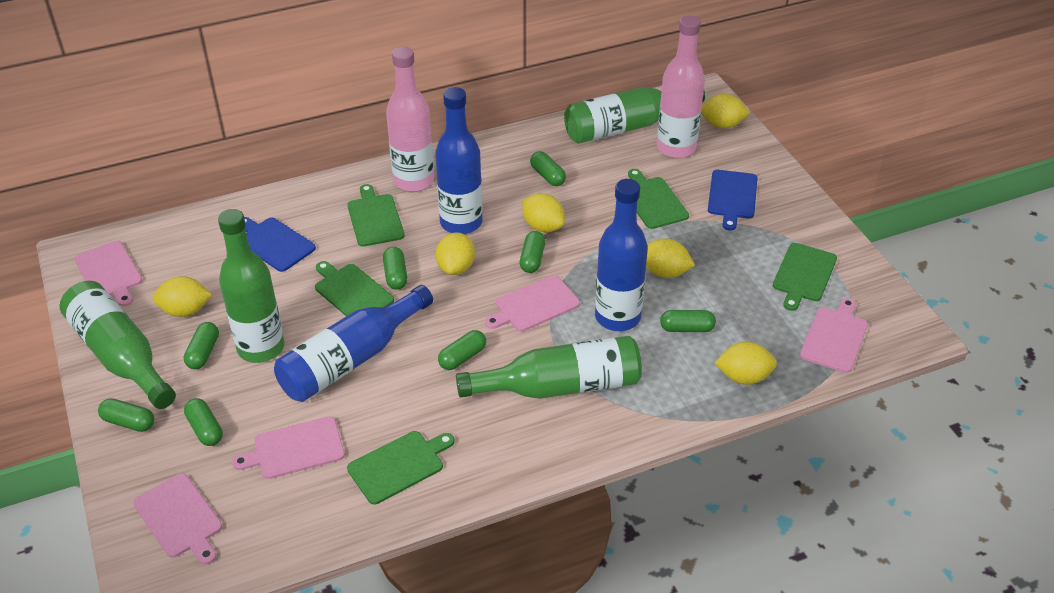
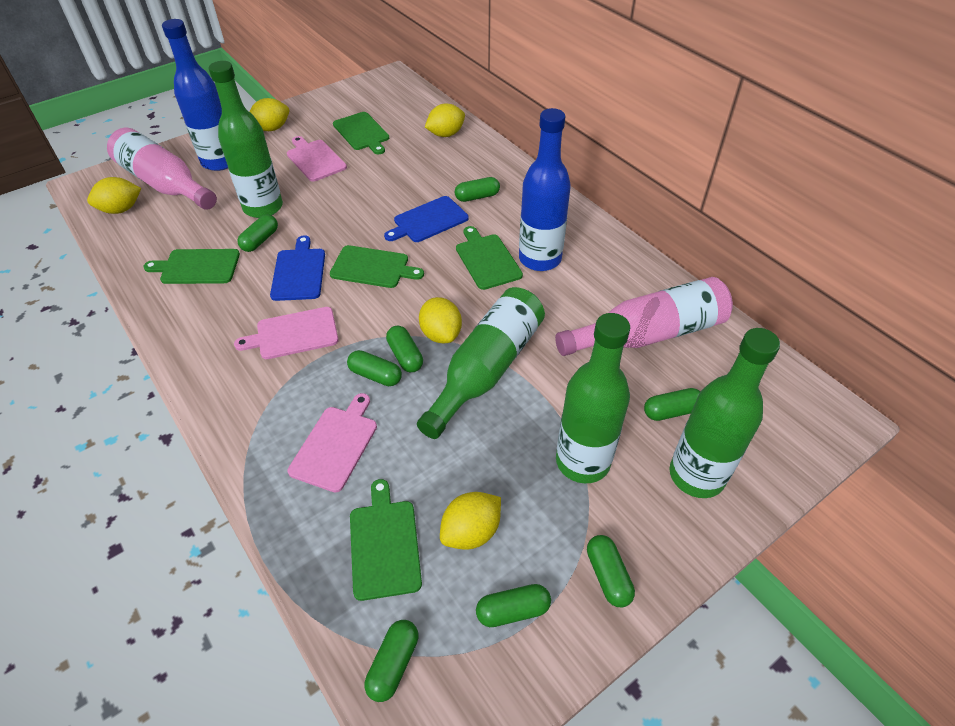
blue bottle: 3 -> 2
pink cutting board: 5 -> 3
yellow lemon: 6 -> 5

